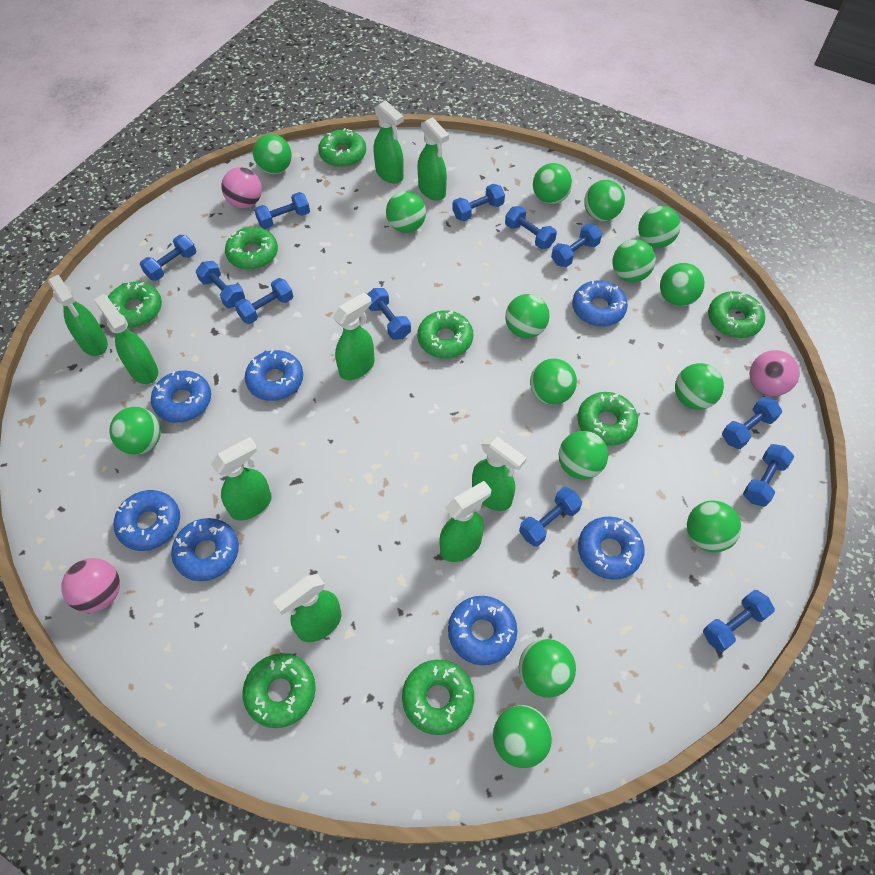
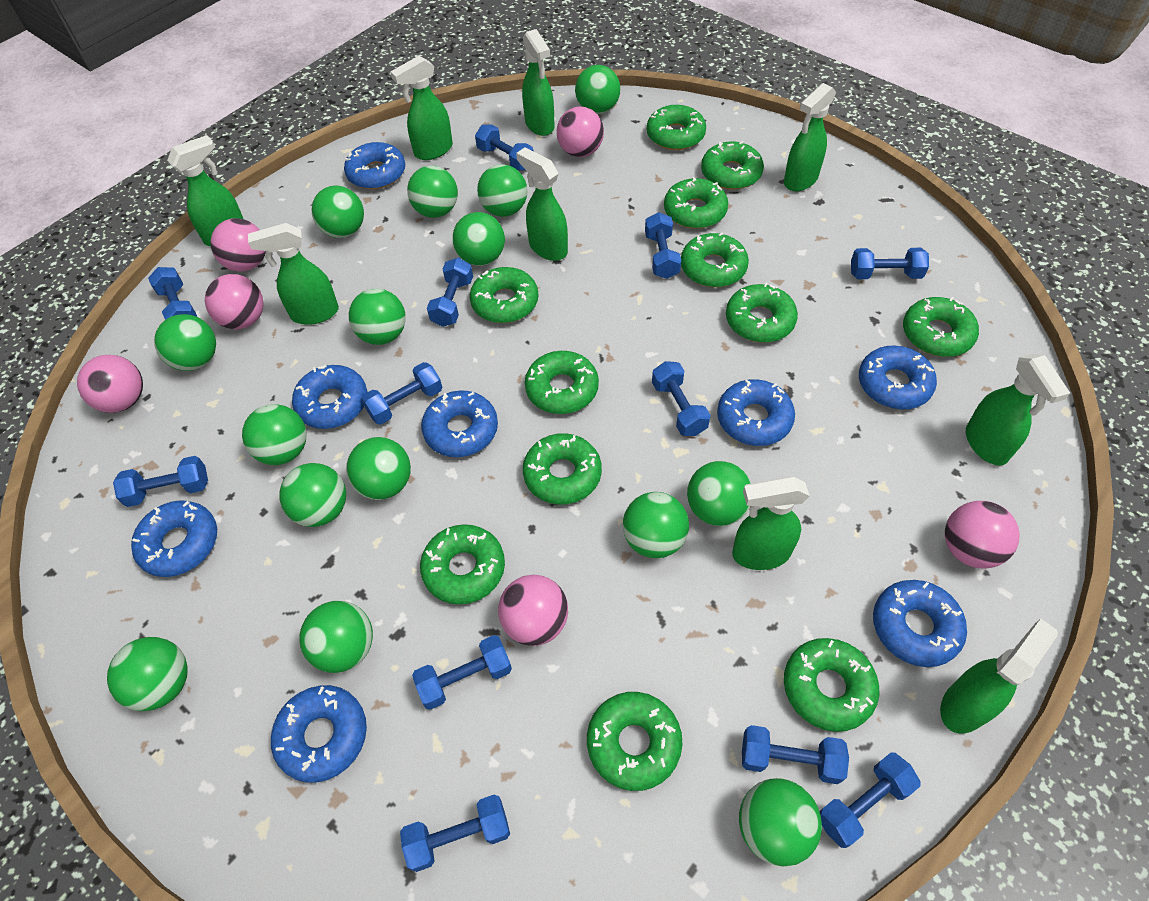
blue donut: 7 -> 8
green donut: 8 -> 12
pink ball: 3 -> 6

